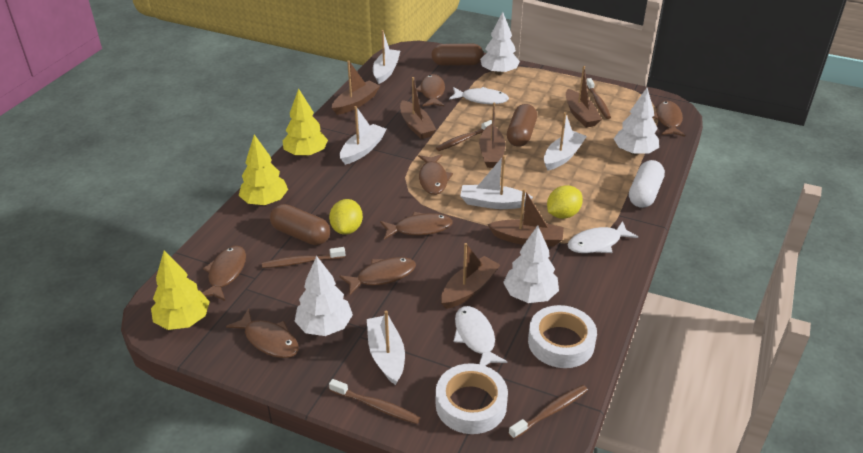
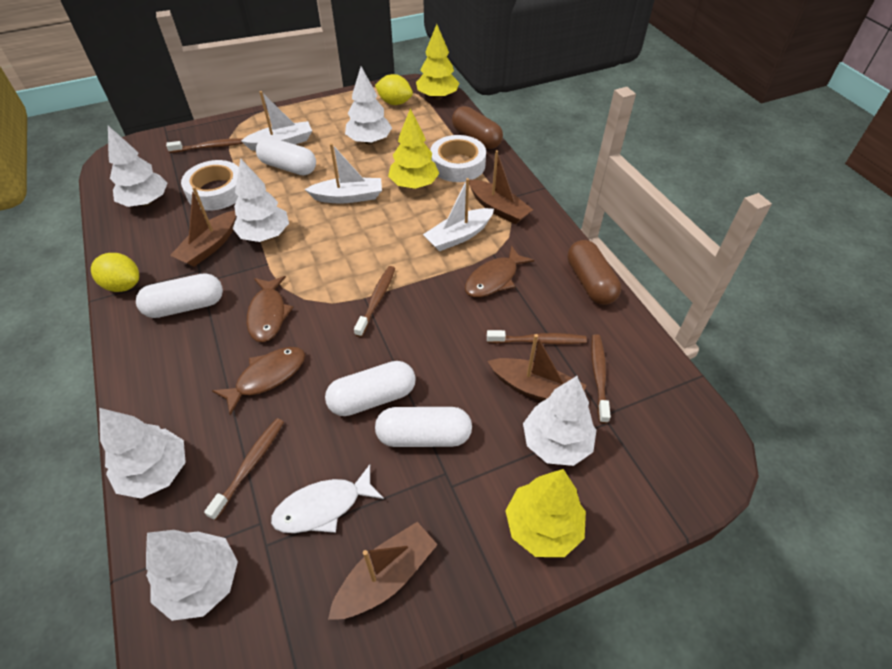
brown boat: 6 -> 4
brown capsule: 3 -> 2
brown fish: 7 -> 3
white boat: 5 -> 3
white capsule: 1 -> 4
white fish: 3 -> 1
white tree: 4 -> 6

